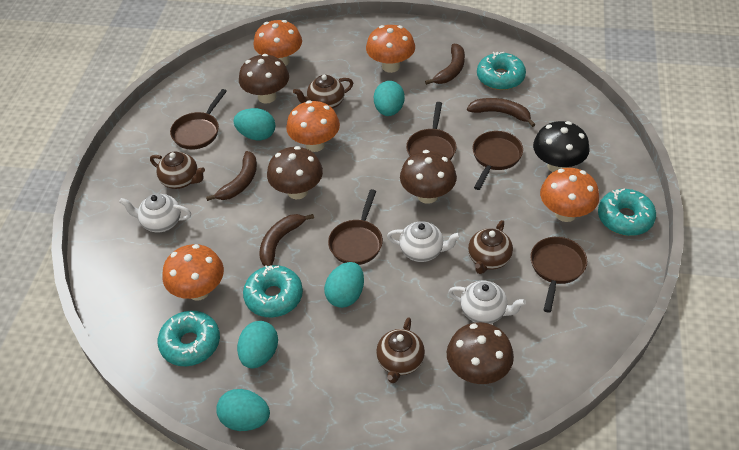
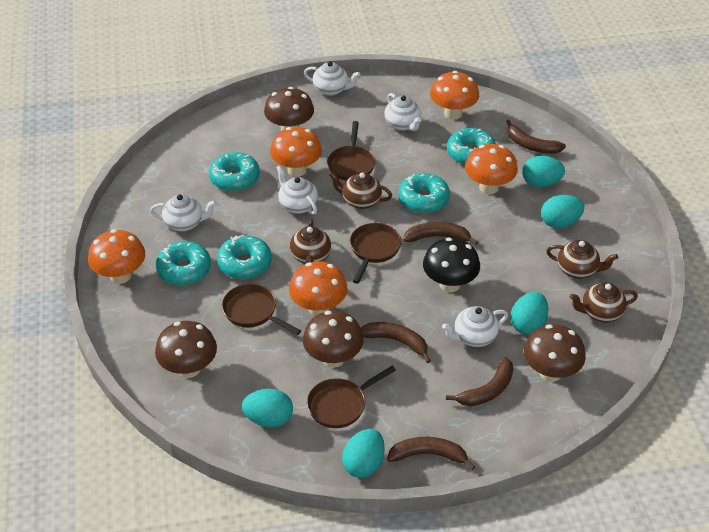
brown banana: 4 -> 5
brown pan: 5 -> 4
turquoise donut: 4 -> 5
white teapot: 3 -> 5

